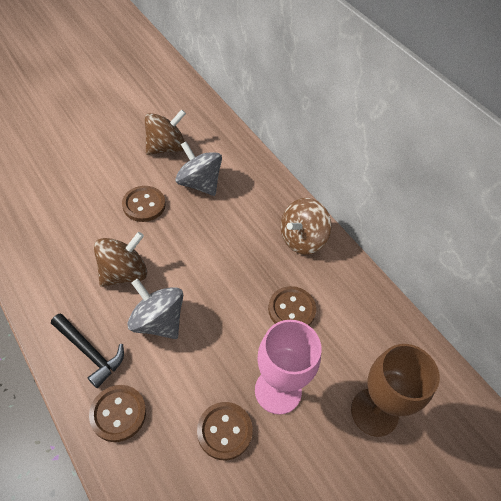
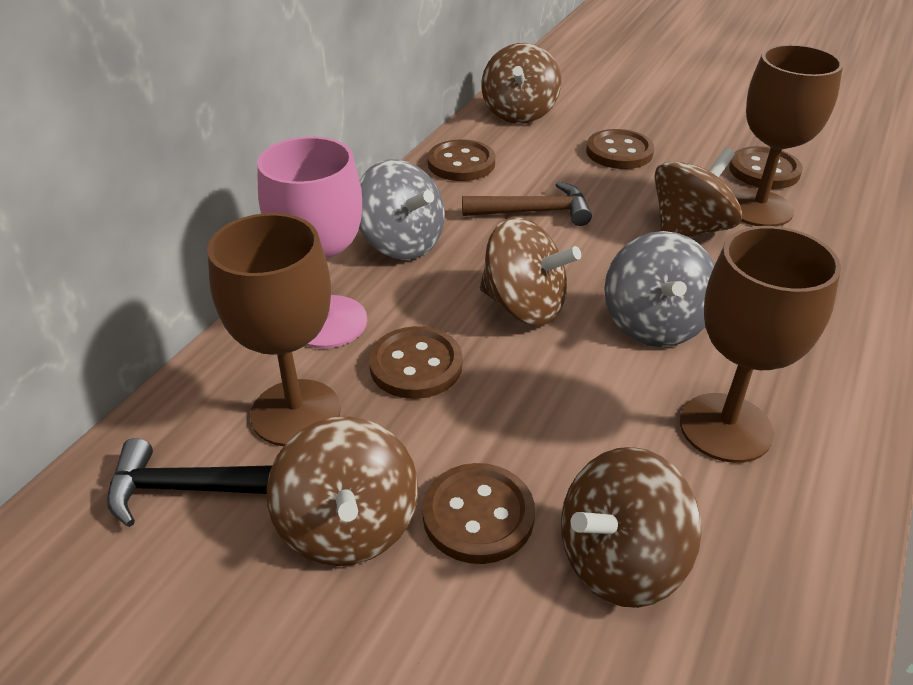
brown button: 4 -> 5
brown goblet: 1 -> 3
brown hammer: 0 -> 1
brown spinning top: 3 -> 5

